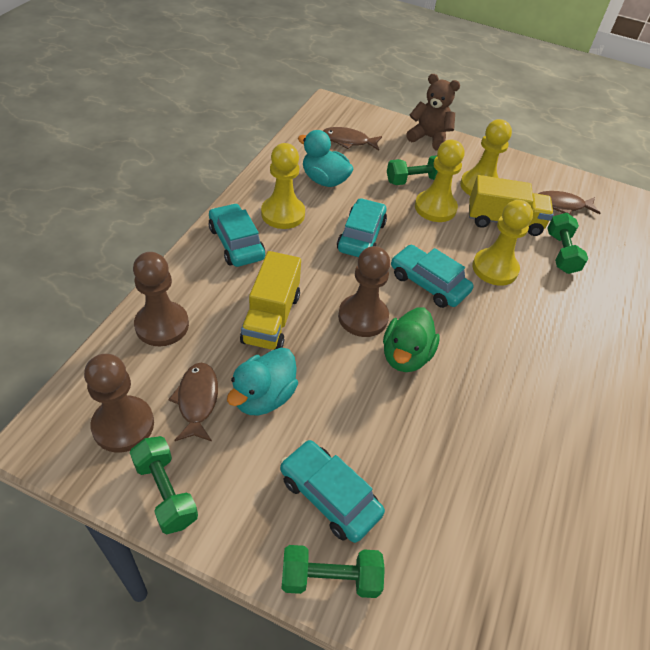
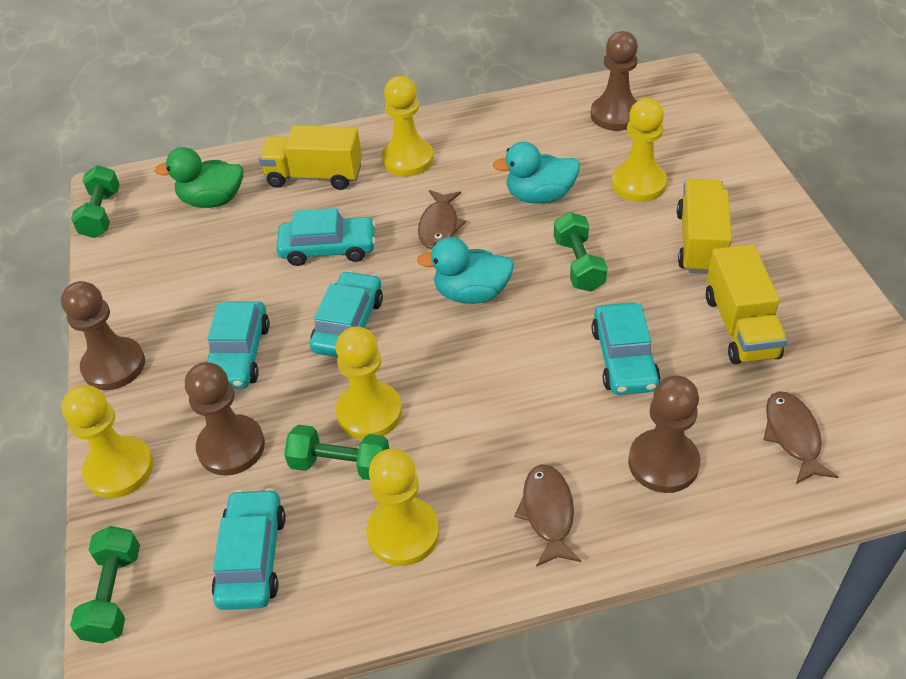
brown pawn: 3 -> 4
brown teddy bear: 1 -> 0
turquoise car: 4 -> 5
yellow pawn: 4 -> 5
yellow truck: 2 -> 3

